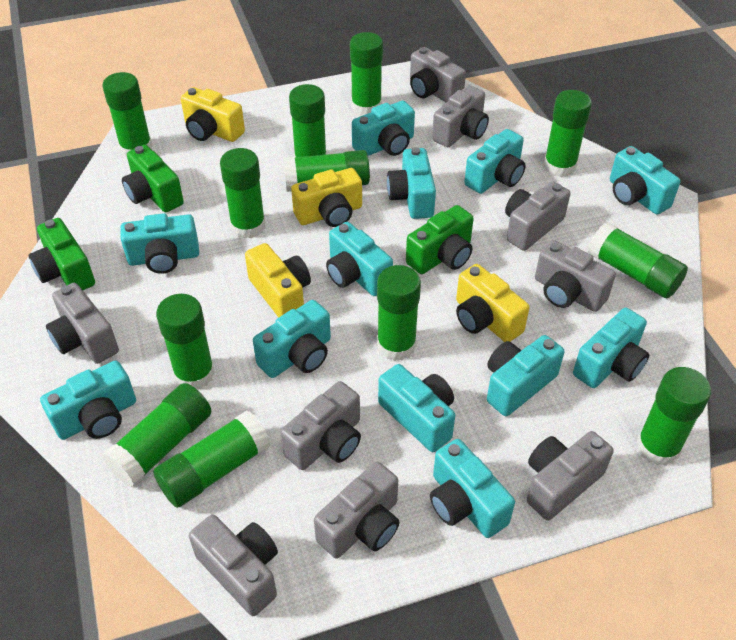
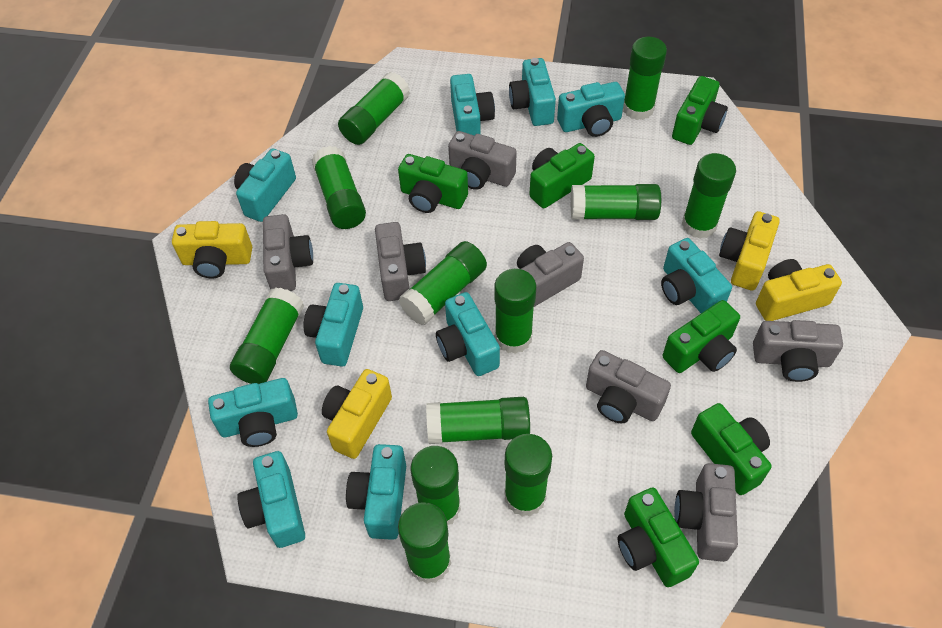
green camera: 3 -> 6
grey camera: 9 -> 7
turquoise camera: 12 -> 10

